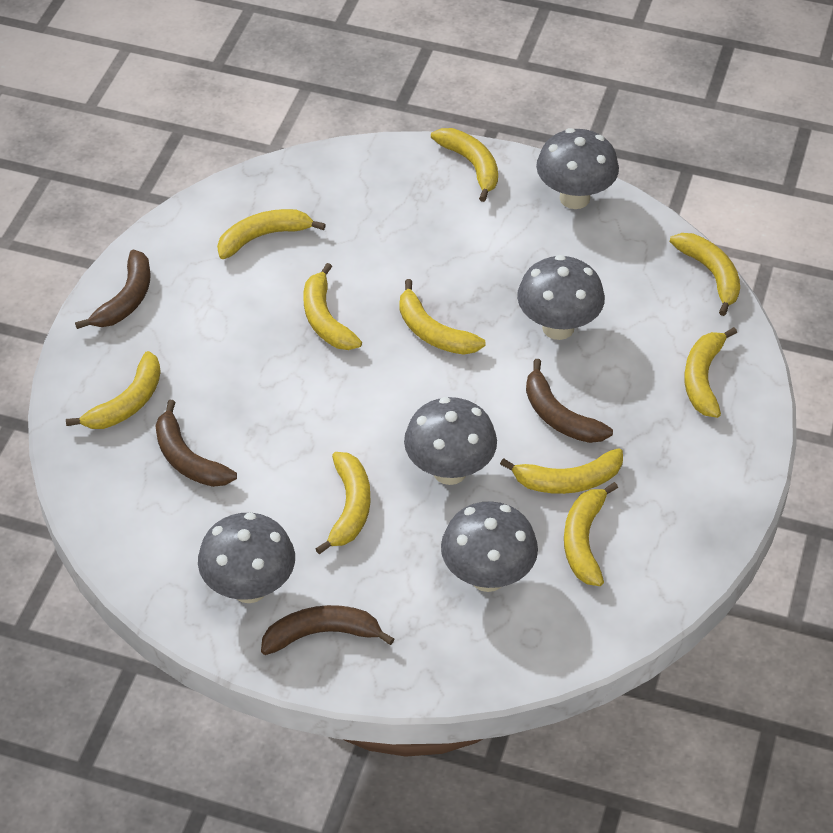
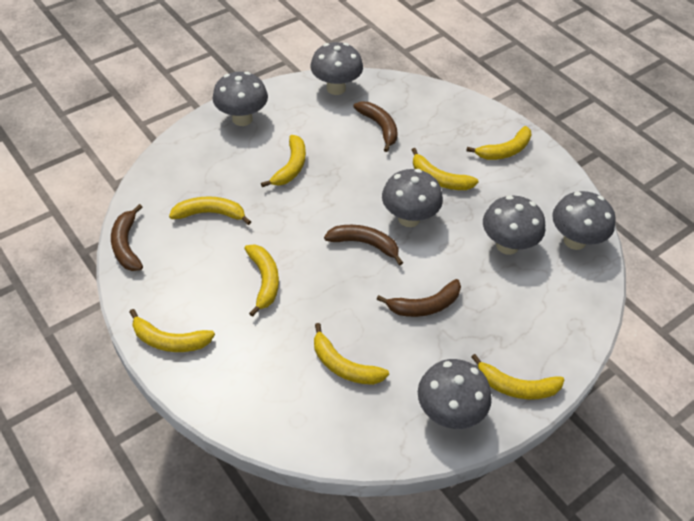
grey mushroom: 5 -> 6
yellow banana: 10 -> 8

